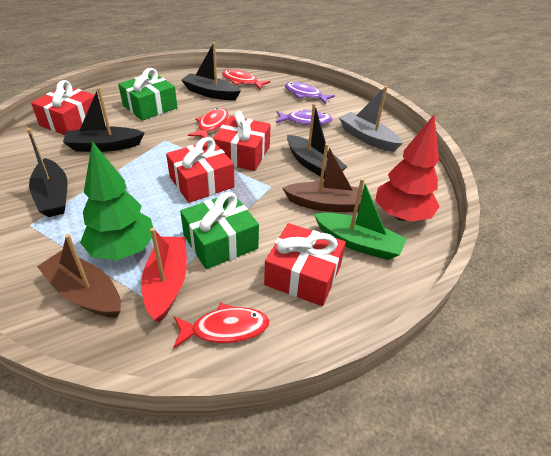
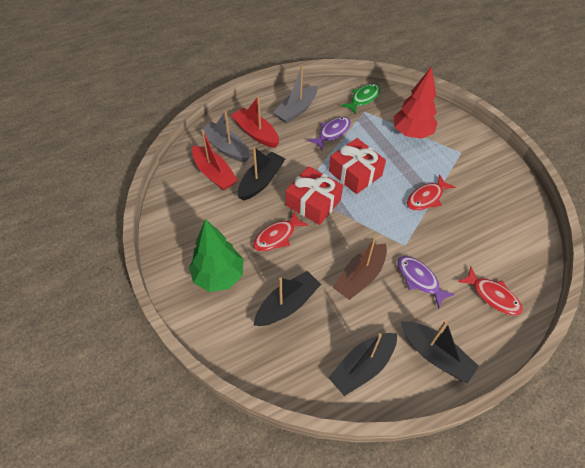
brown boat: 2 -> 1
green boat: 1 -> 0
green fish: 0 -> 1
green gift: 2 -> 0
grey boat: 1 -> 2
red boat: 1 -> 2
red gift: 4 -> 2

